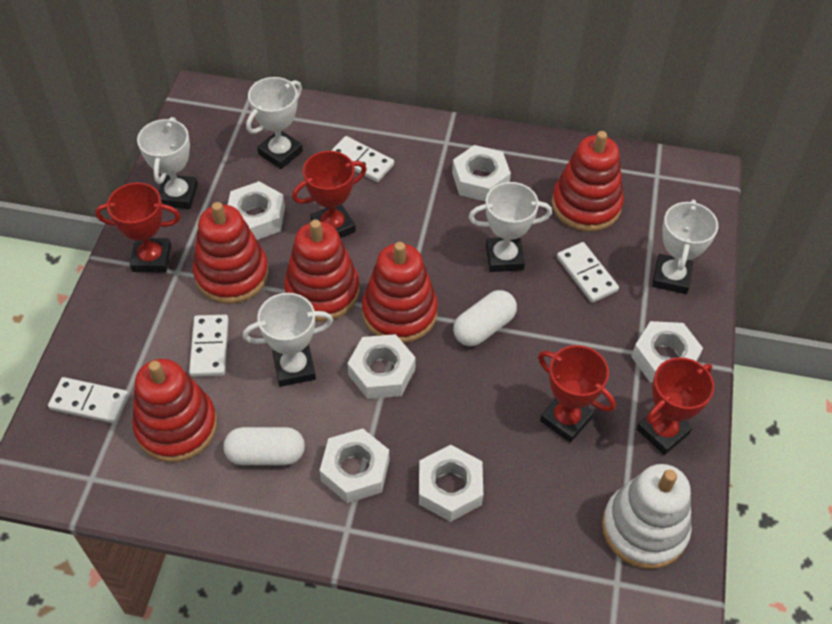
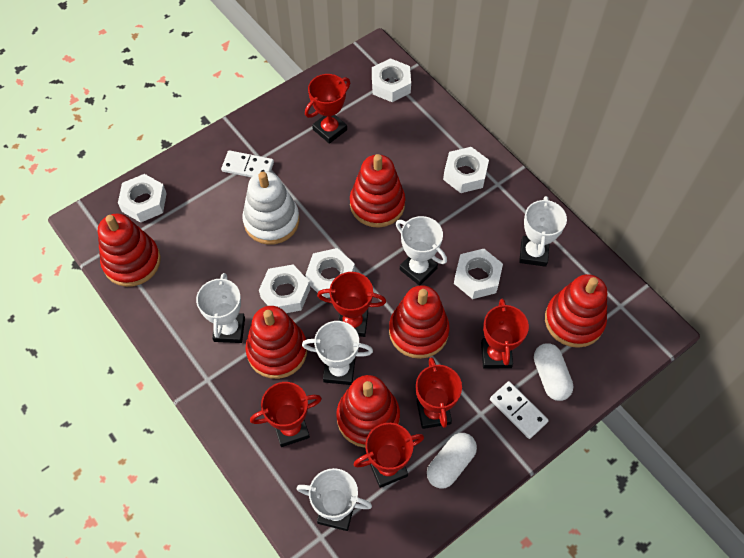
red stacking toy: 5 -> 6
red trophy: 4 -> 6
white domino: 4 -> 2

